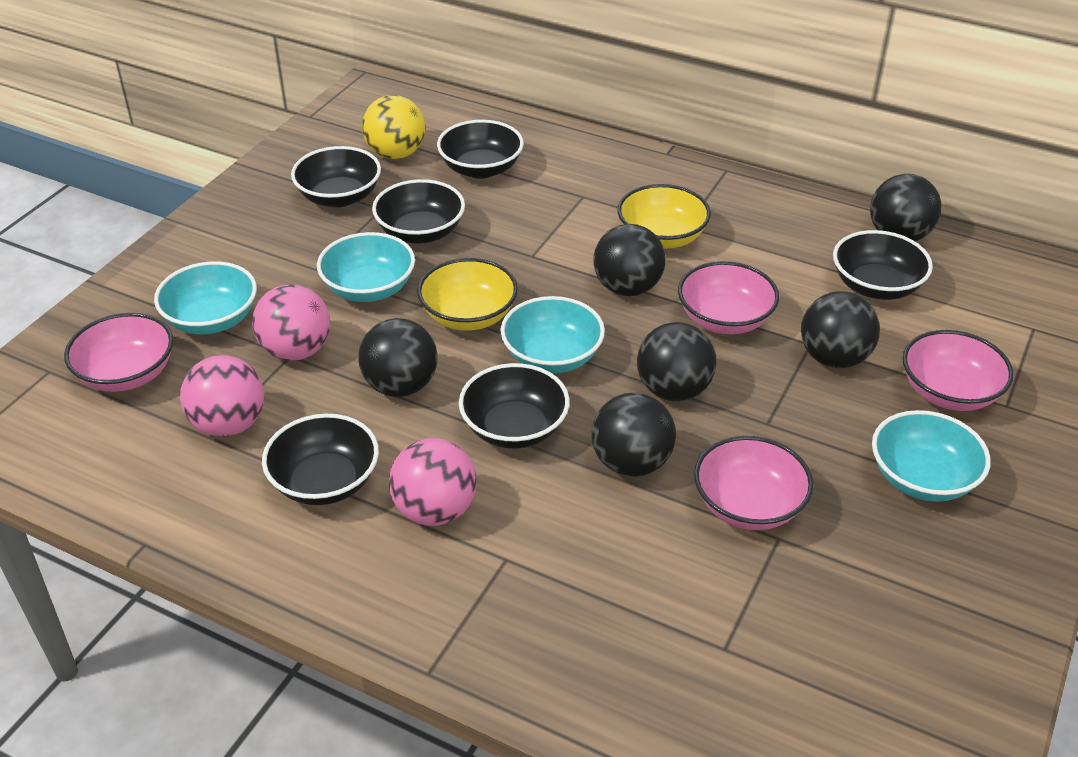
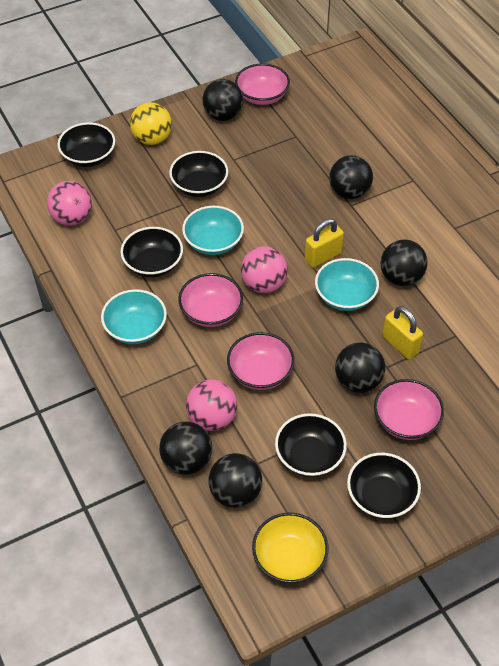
black bowl: 6 -> 5
turquoise bowl: 4 -> 3
yellow bowl: 2 -> 1
yellow padlock: 0 -> 2

